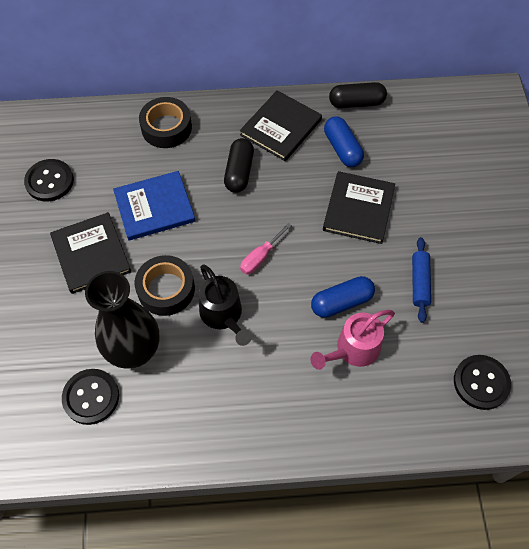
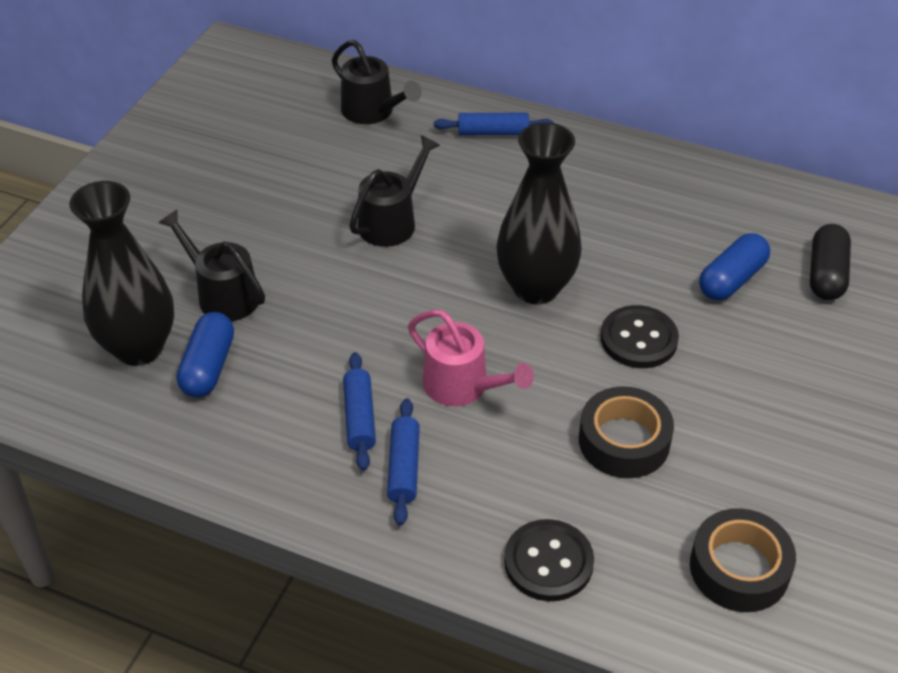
black book: 3 -> 0
black button: 3 -> 2
black capsule: 2 -> 1
black vase: 1 -> 2
black watering can: 1 -> 3
blue book: 1 -> 0
blue rolling pin: 1 -> 3
pink screwdriver: 1 -> 0

